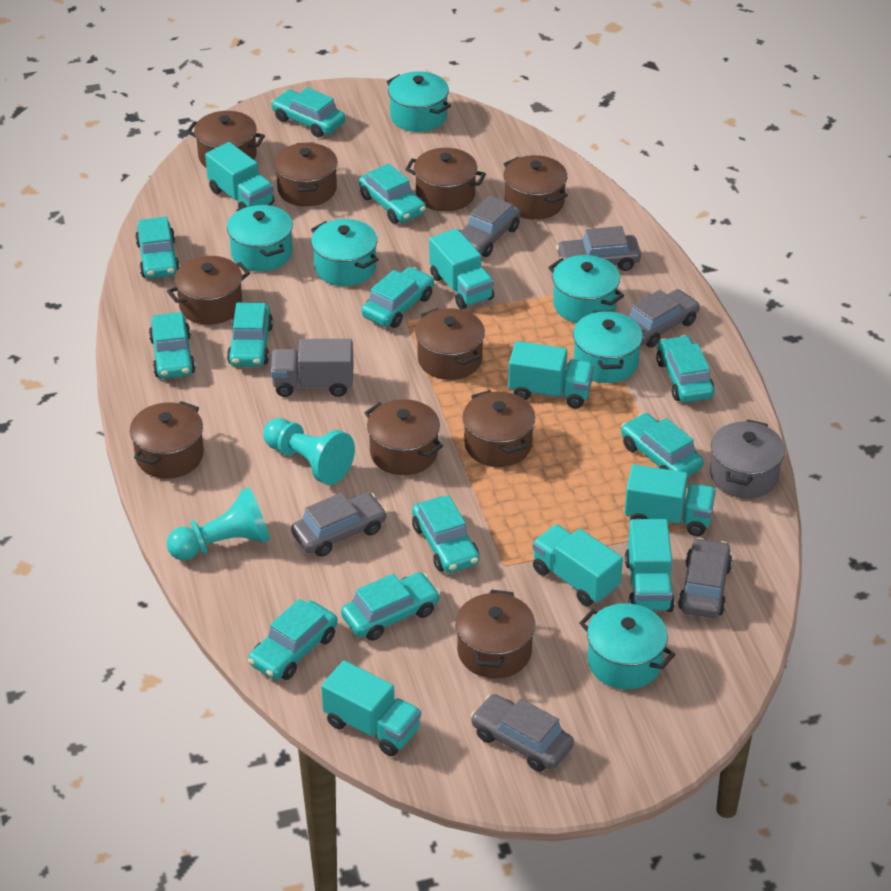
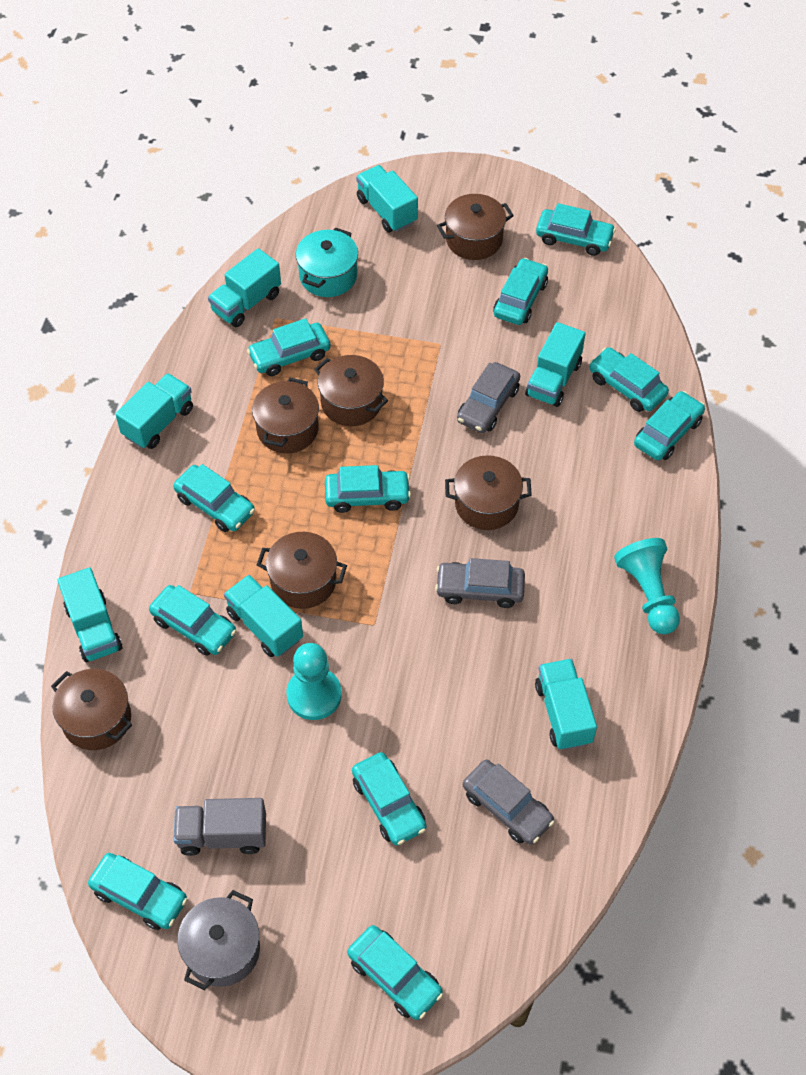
brown pot: 10 -> 6
grey car: 6 -> 3
turquoise pot: 6 -> 1

